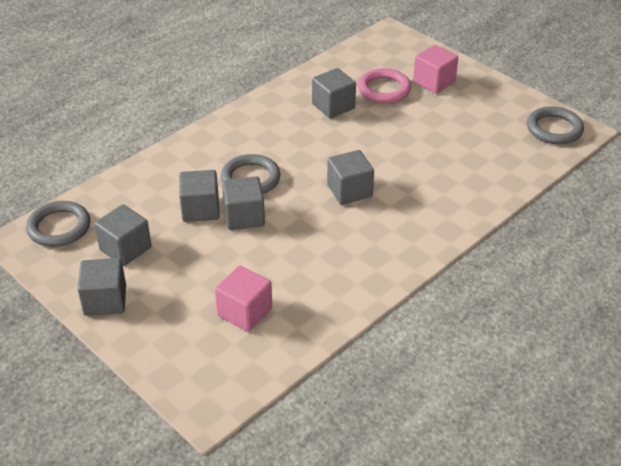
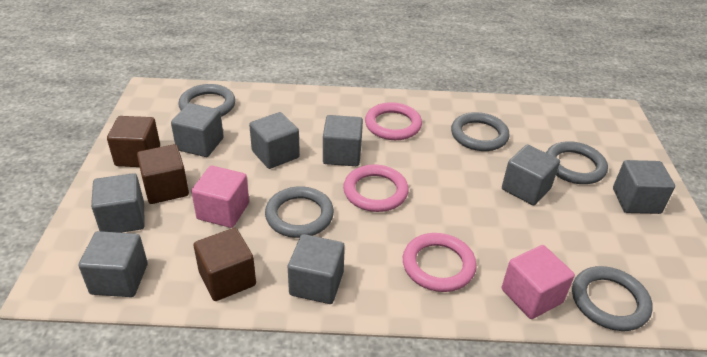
brown cube: 0 -> 3
grey cube: 6 -> 8
grey ring: 3 -> 5
pink ring: 1 -> 3

